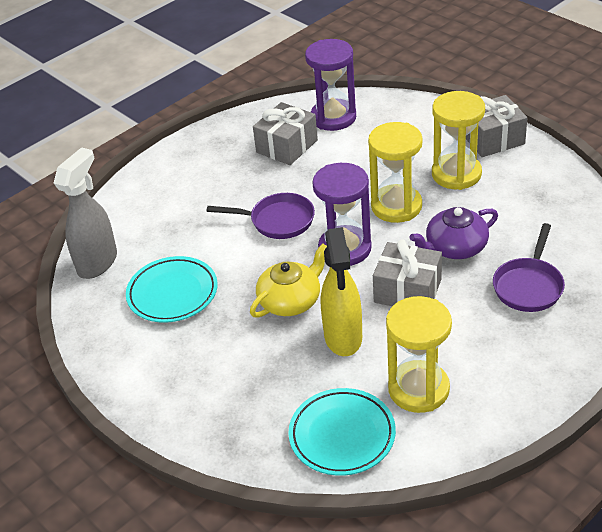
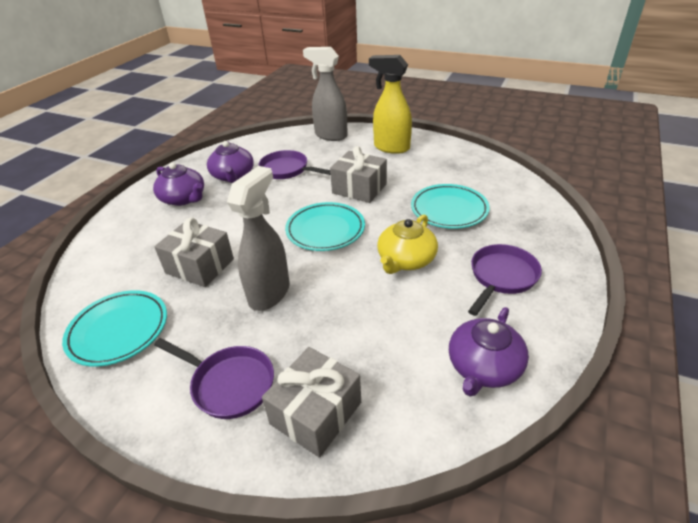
grey spray bottle: 1 -> 2
purple hourglass: 2 -> 0
purple pan: 2 -> 3
purple teapot: 1 -> 3
turquoise plate: 2 -> 3
yellow hourglass: 3 -> 0

